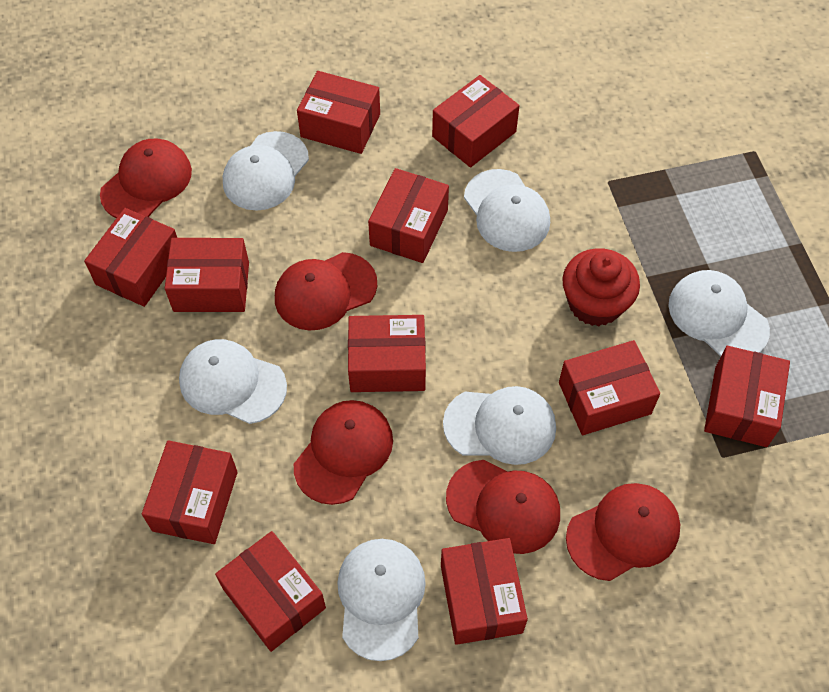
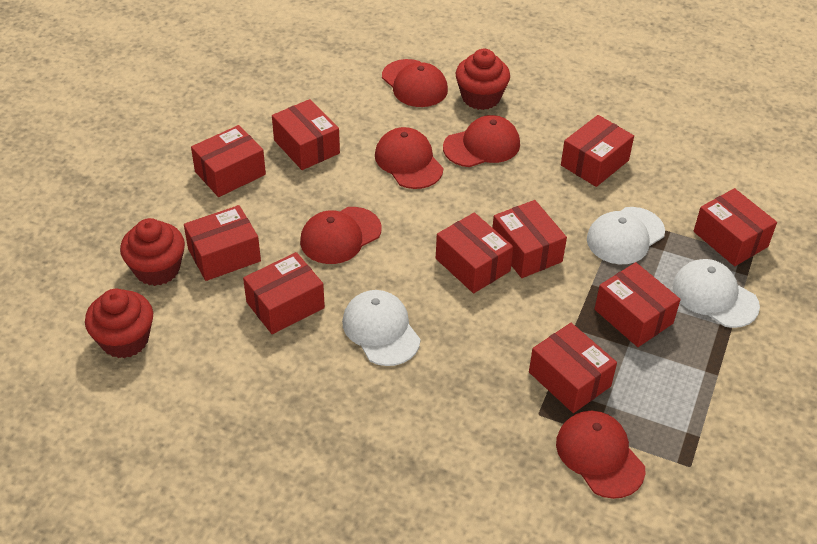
red box: 11 -> 10
red cupcake: 1 -> 3
white cap: 6 -> 3

